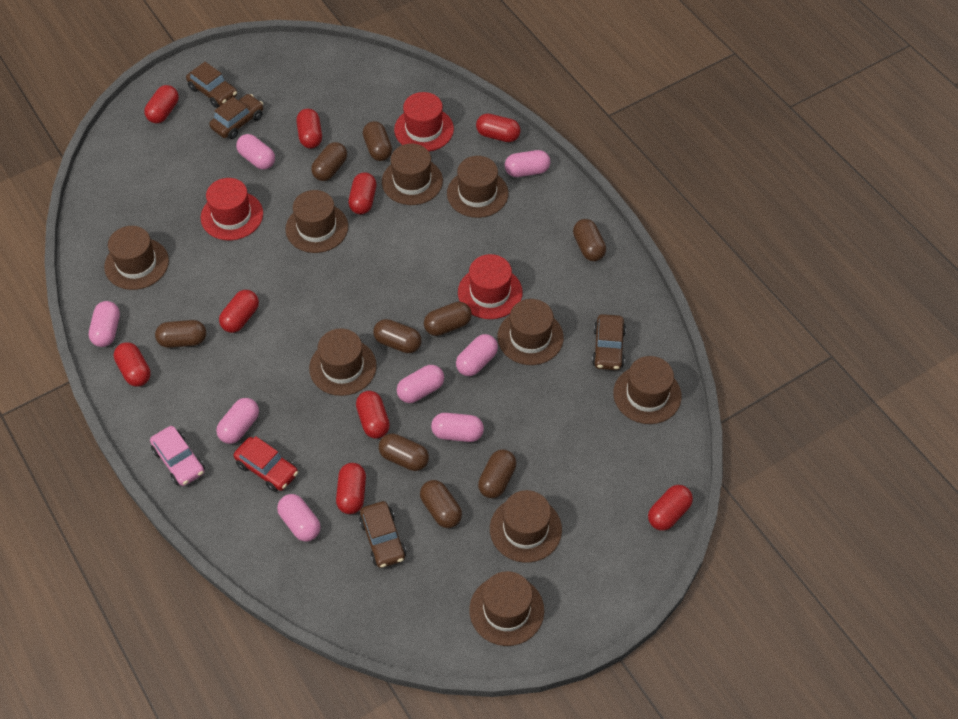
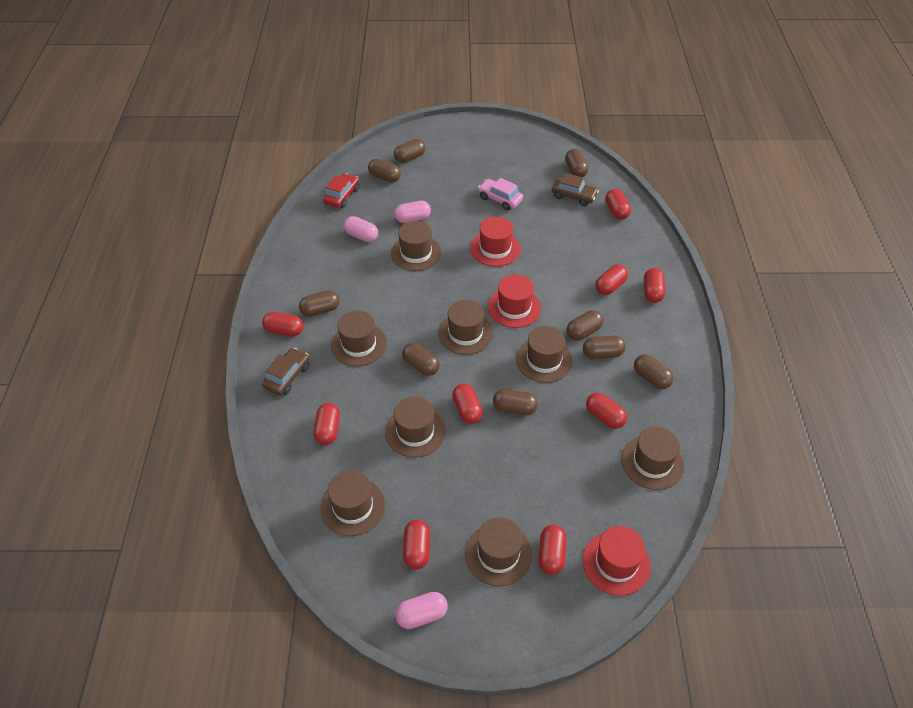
brown car: 4 -> 2
brown hat: 9 -> 8
pink capsule: 8 -> 3

